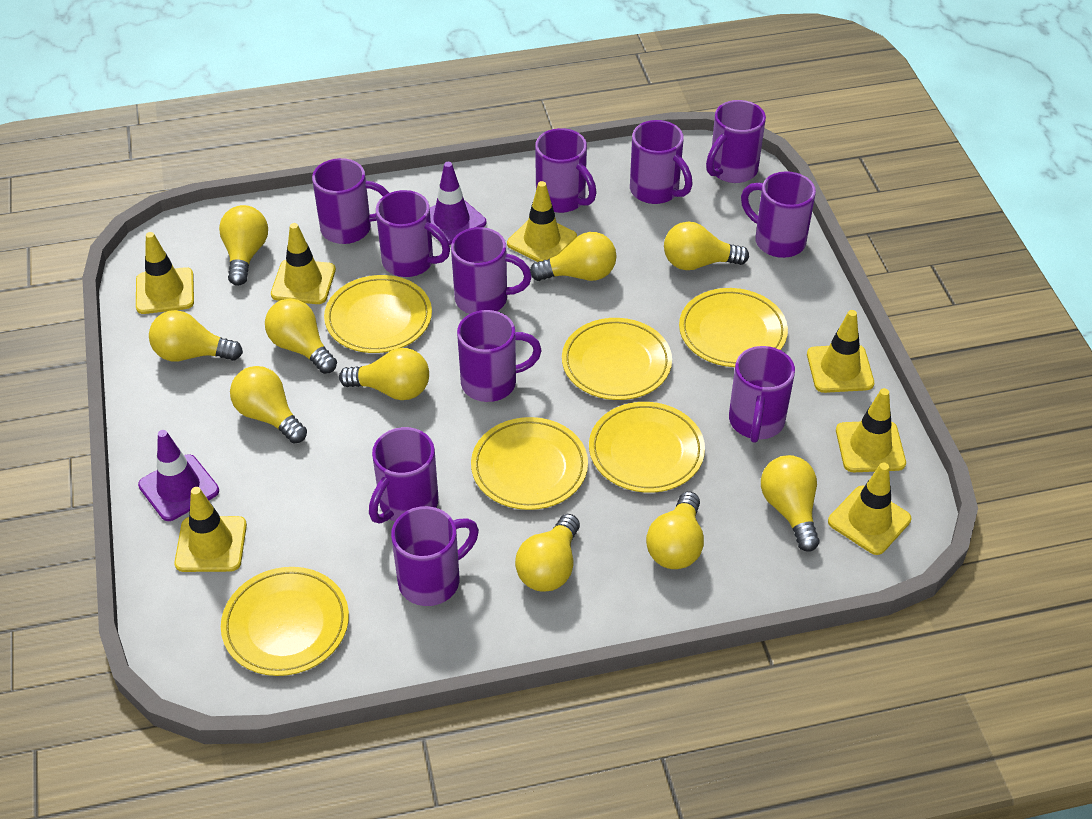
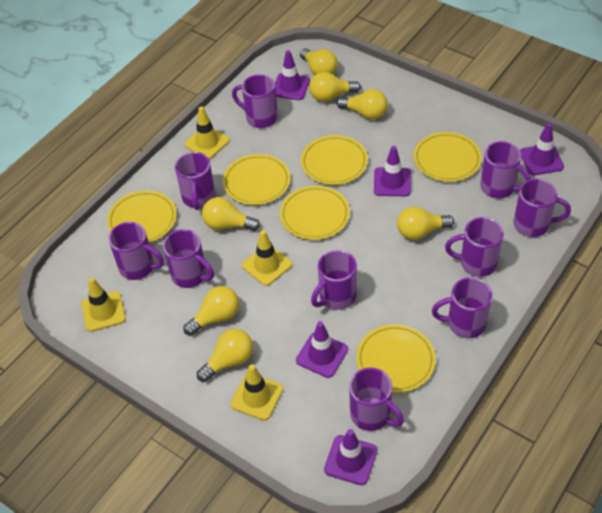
purple mug: 11 -> 10
purple traffic cone: 2 -> 5
yellow light bulb: 10 -> 7
yellow traffic cone: 7 -> 4

